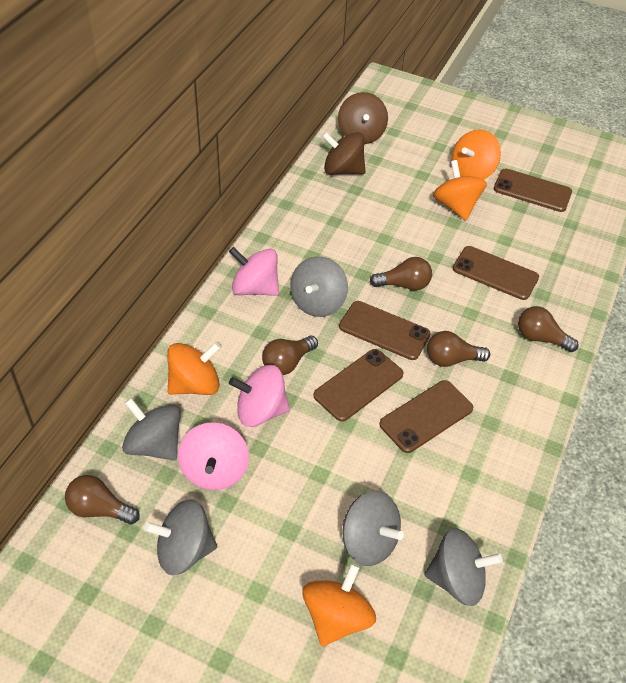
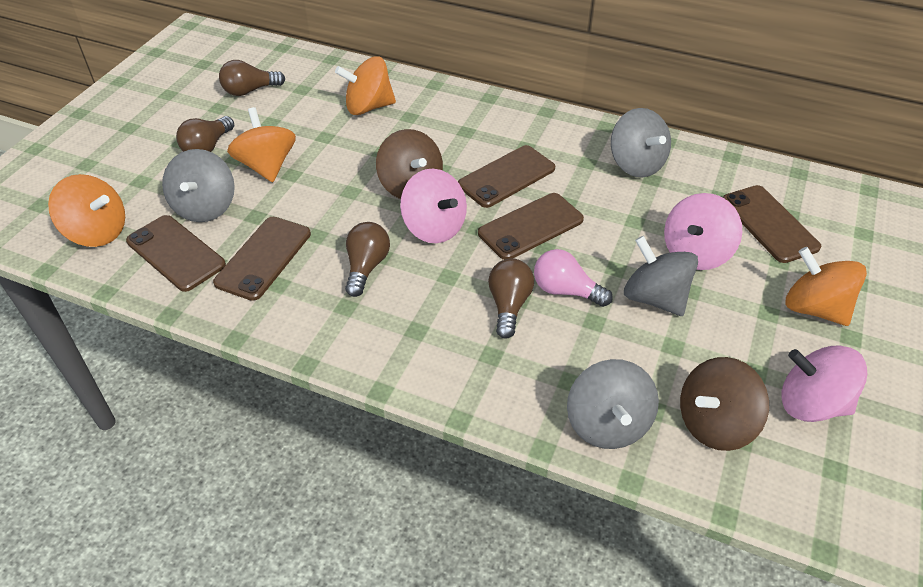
brown light bulb: 5 -> 4
grey spinning top: 5 -> 4
pink light bulb: 0 -> 1

